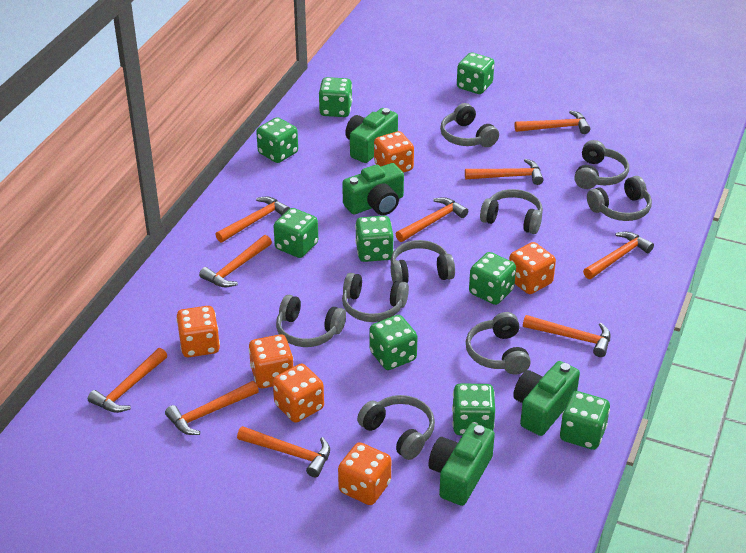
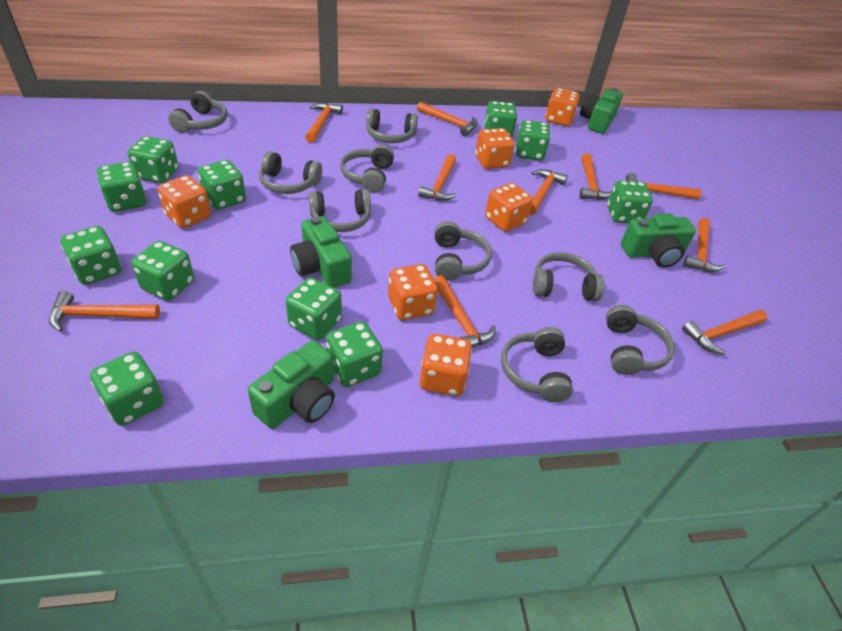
green dice: 9 -> 11

